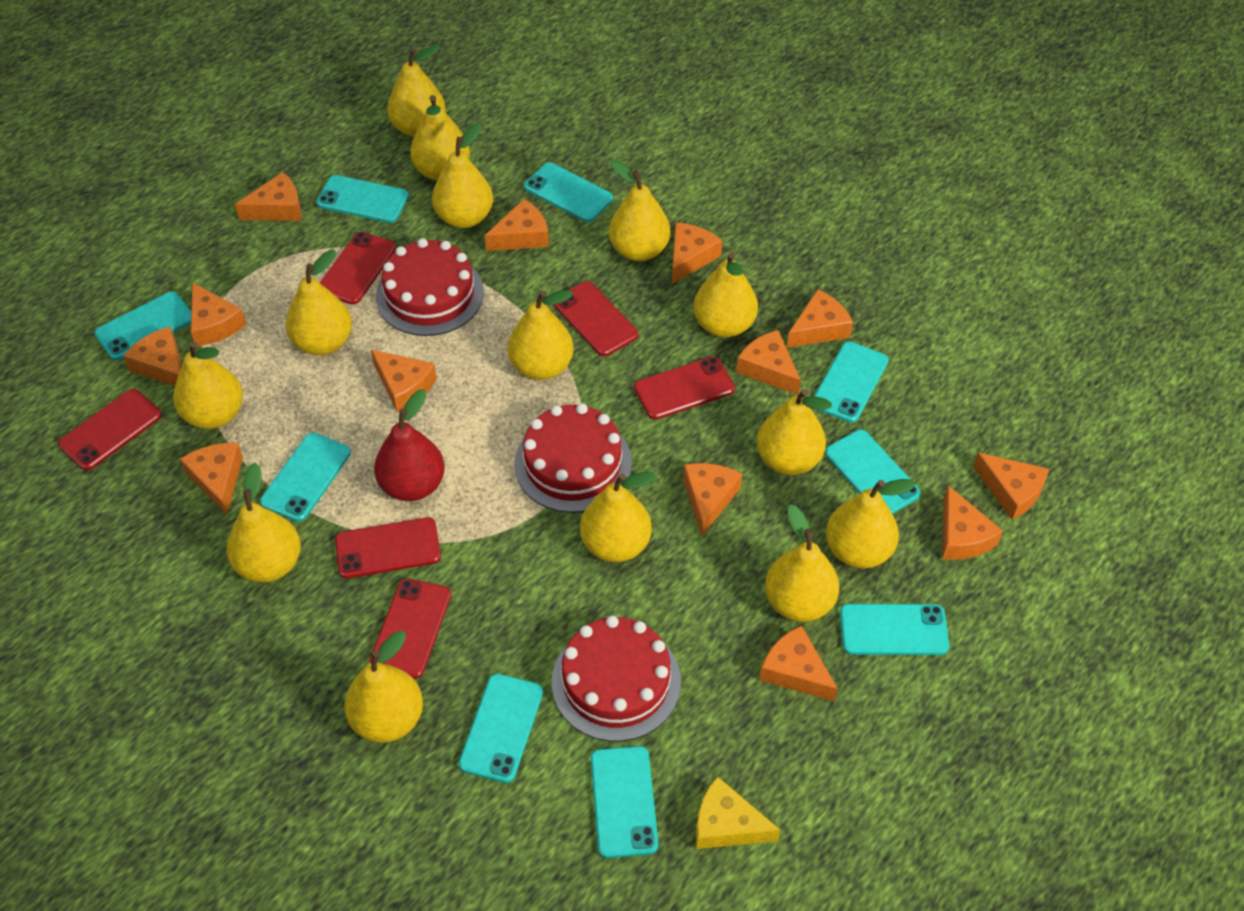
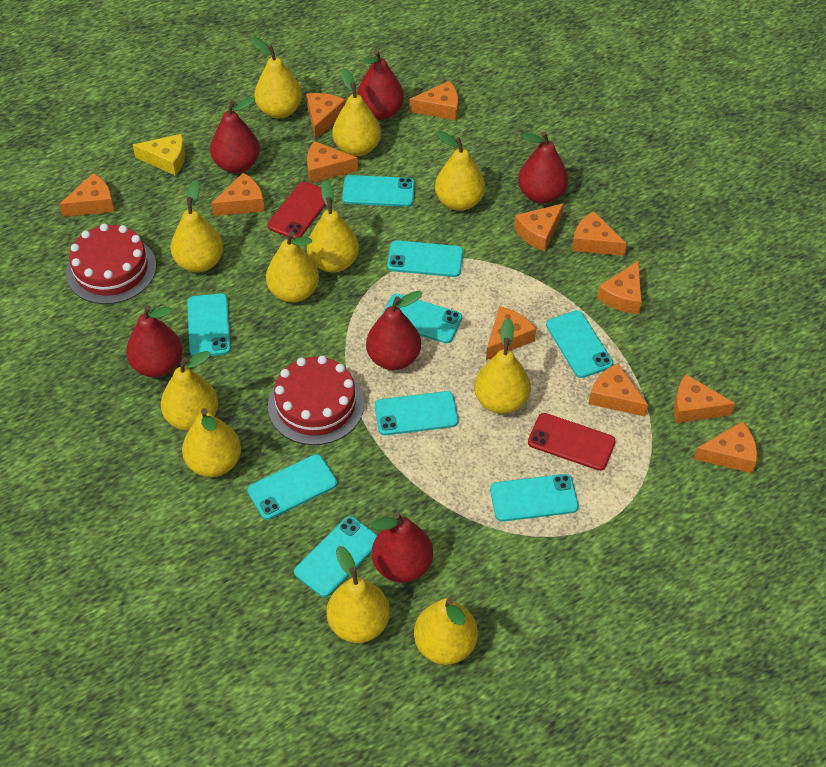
orange cheese: 13 -> 12
red cake: 3 -> 2
red pear: 1 -> 6
red phone: 6 -> 2
yellow pear: 14 -> 11

